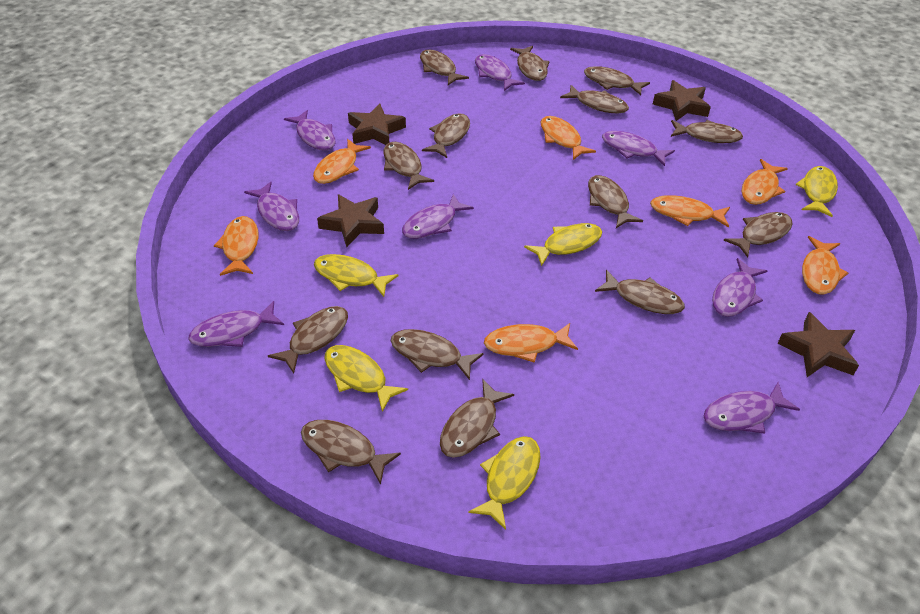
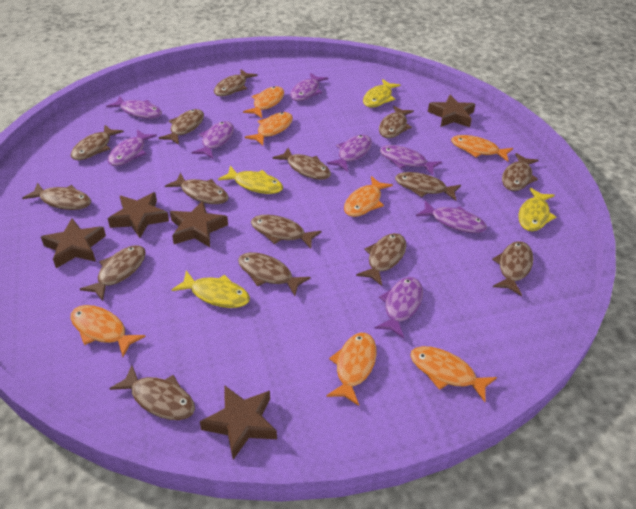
brown fish: 14 -> 15
brown star: 4 -> 5
yellow fish: 5 -> 4

